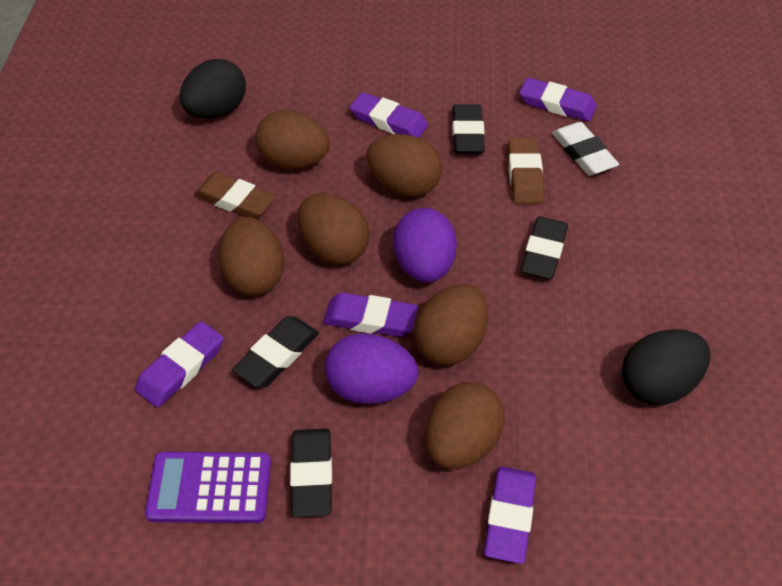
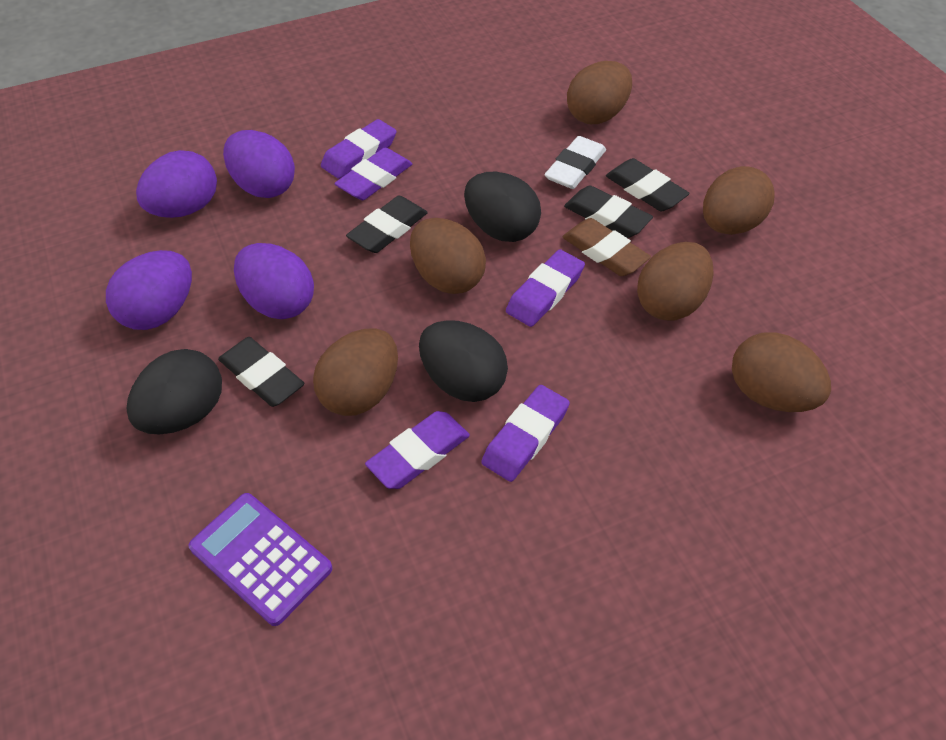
black egg: 2 -> 3
brown eraser: 2 -> 1
purple egg: 2 -> 4

